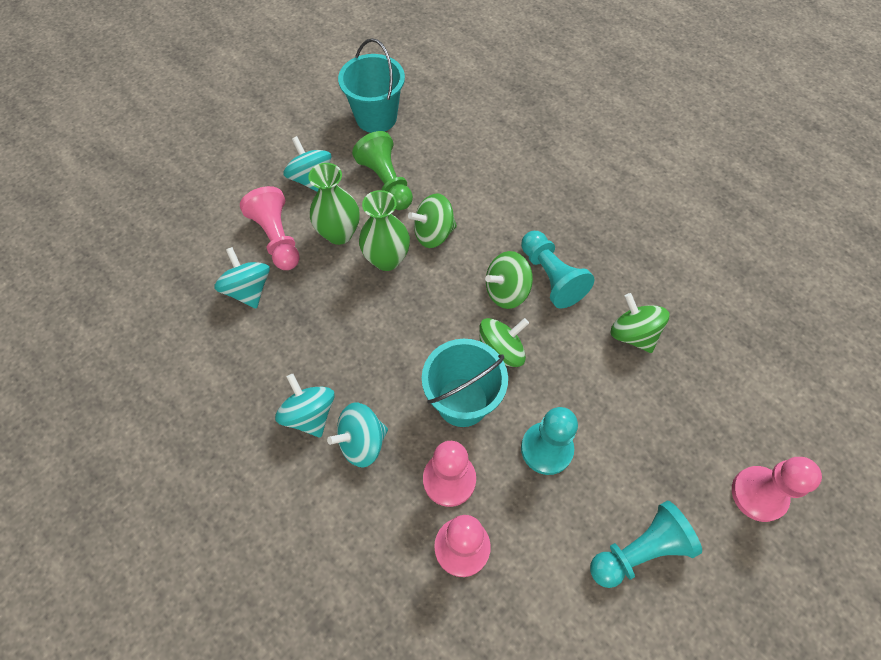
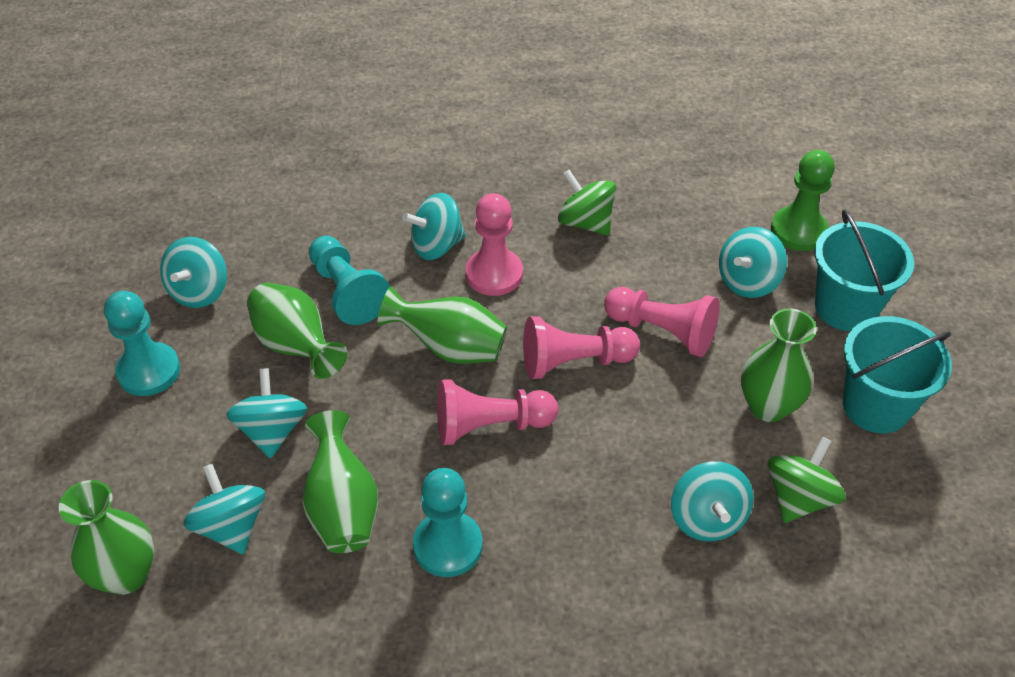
green spinning top: 4 -> 2
green vase: 2 -> 5
turquoise spinning top: 4 -> 6

